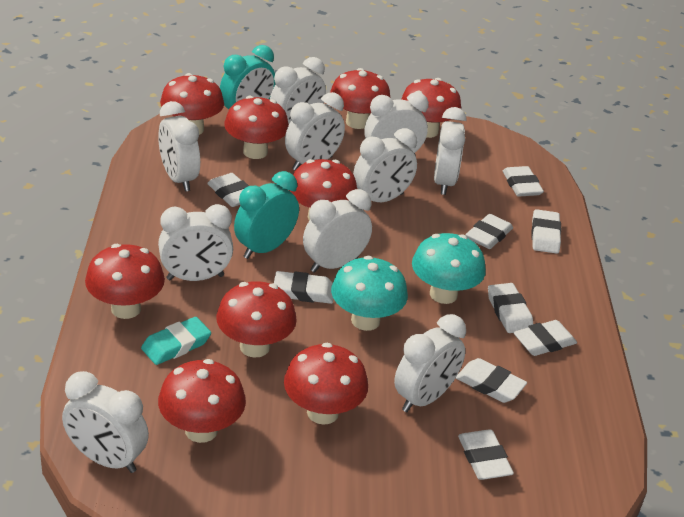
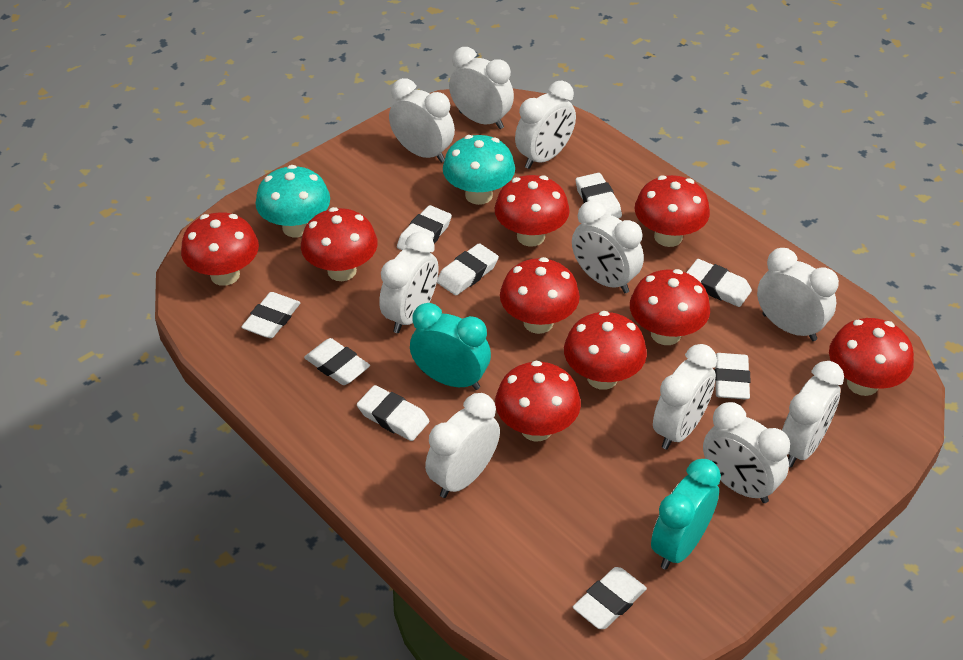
turquoise eraser: 1 -> 0

